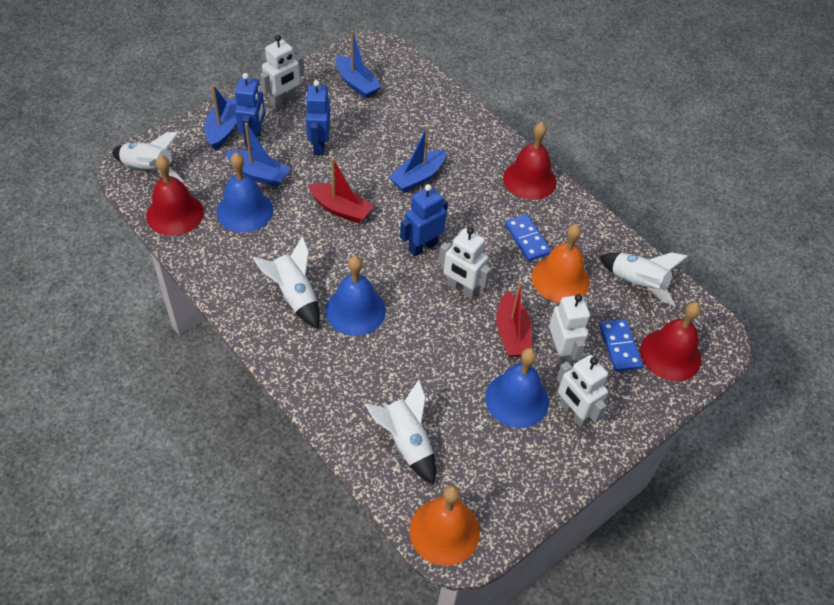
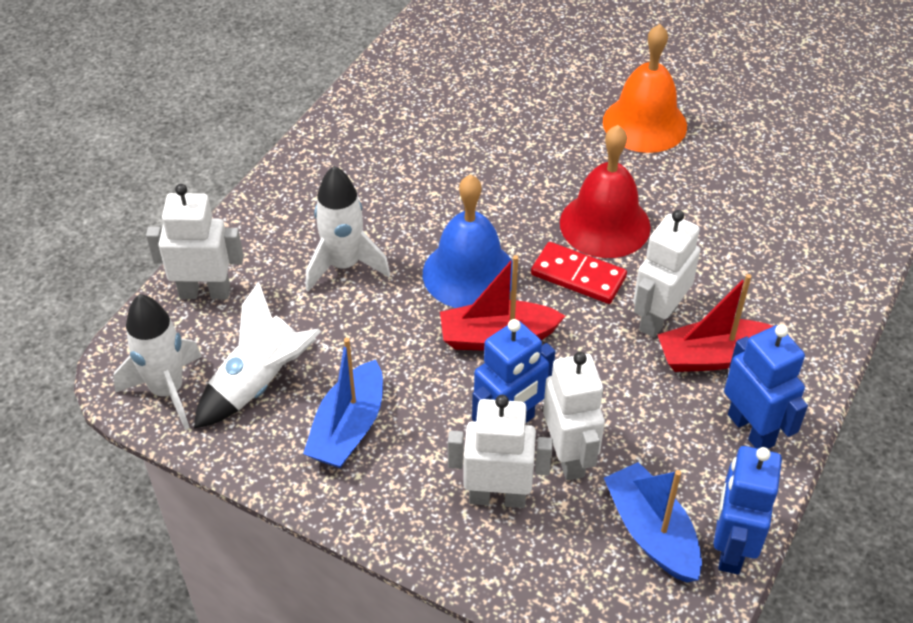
blue bell: 3 -> 1
blue boat: 4 -> 2
blue domino: 2 -> 0
orange bell: 2 -> 1
red bell: 3 -> 1
red domino: 0 -> 1
white rocket: 4 -> 3

